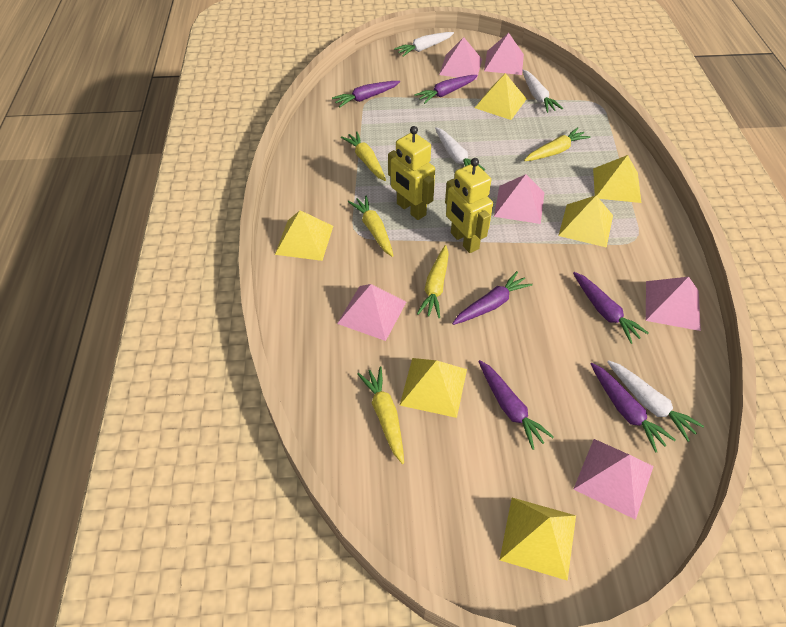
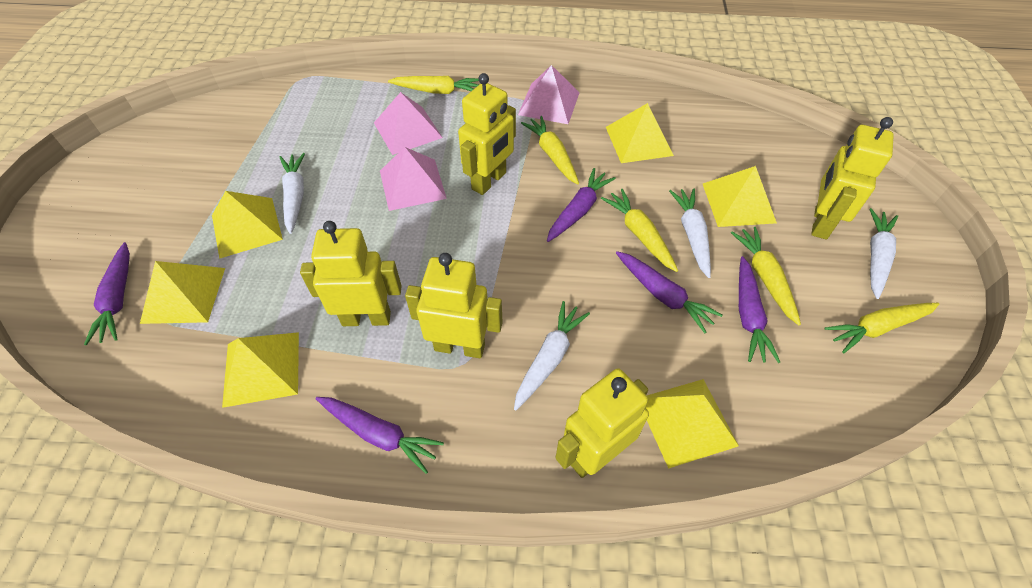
pink pyramid: 6 -> 3
purple carrot: 6 -> 5
yellow robot: 2 -> 5

